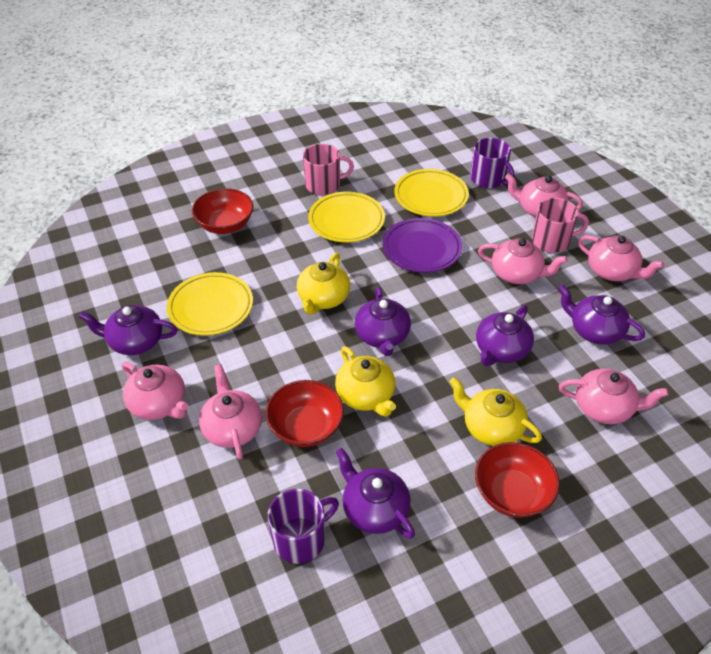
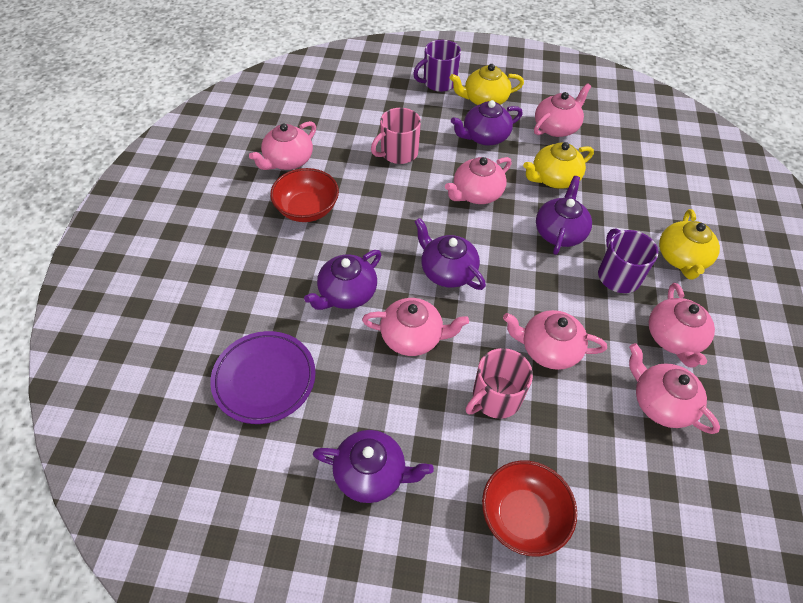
pink teapot: 6 -> 7
red bowl: 3 -> 2
yellow plate: 3 -> 0

